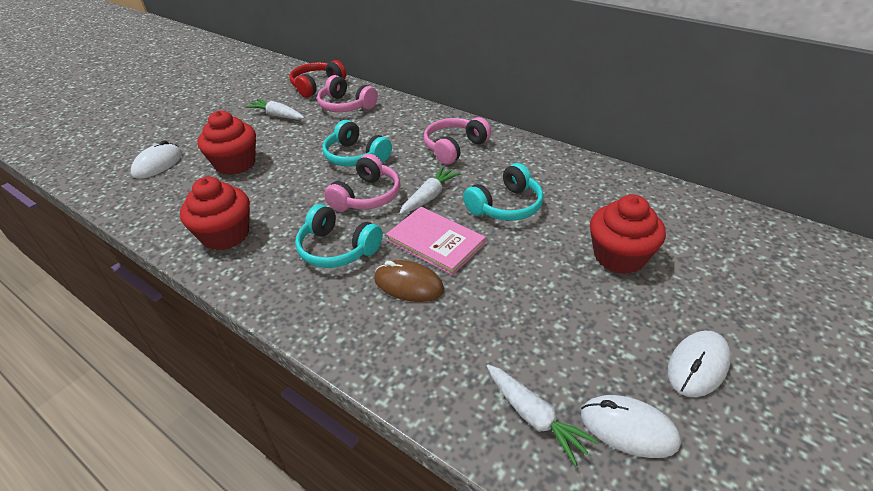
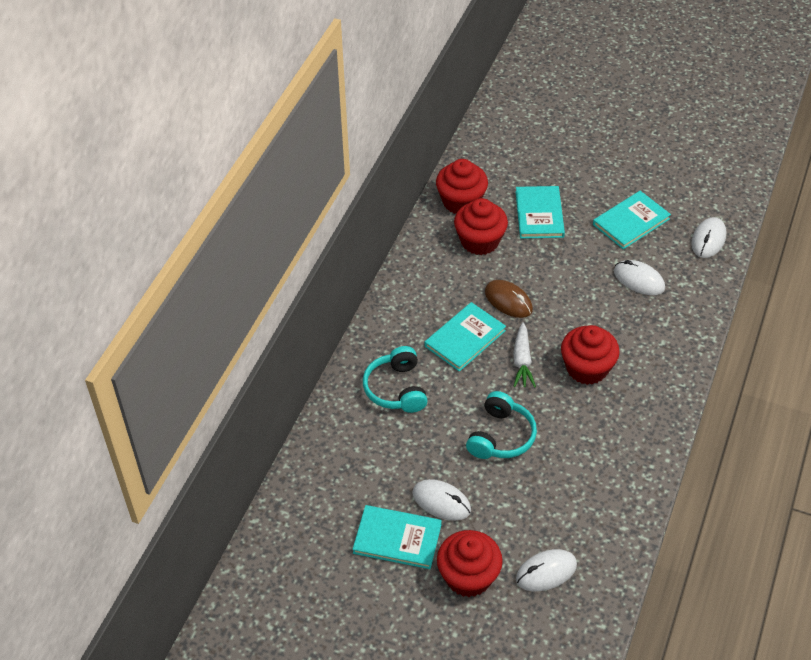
pink book: 1 -> 0
pink headphones: 3 -> 0
red cupcake: 3 -> 4
red headphones: 1 -> 0
turquoise book: 0 -> 4
turquoise headphones: 3 -> 2
white carrot: 3 -> 1
white mouse: 3 -> 4

